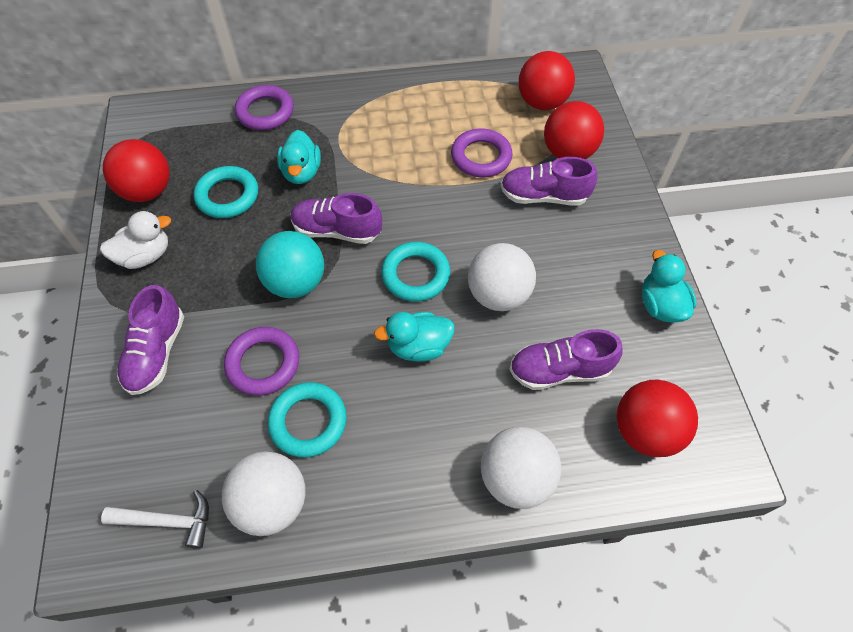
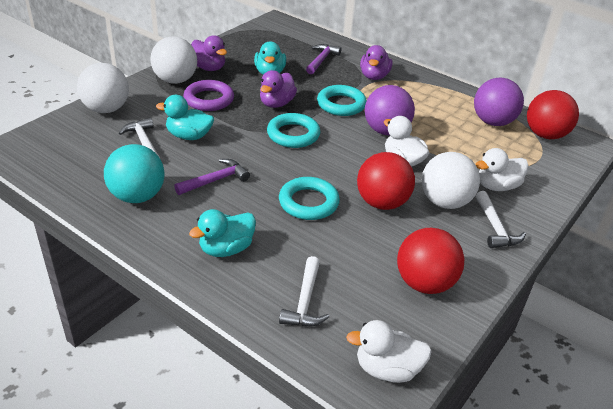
purple ball: 0 -> 2
purple duck: 0 -> 3
purple hammer: 0 -> 2
purple ring: 3 -> 1
purple shoe: 4 -> 0
red ball: 4 -> 3
white duck: 1 -> 3
white hammer: 1 -> 3

